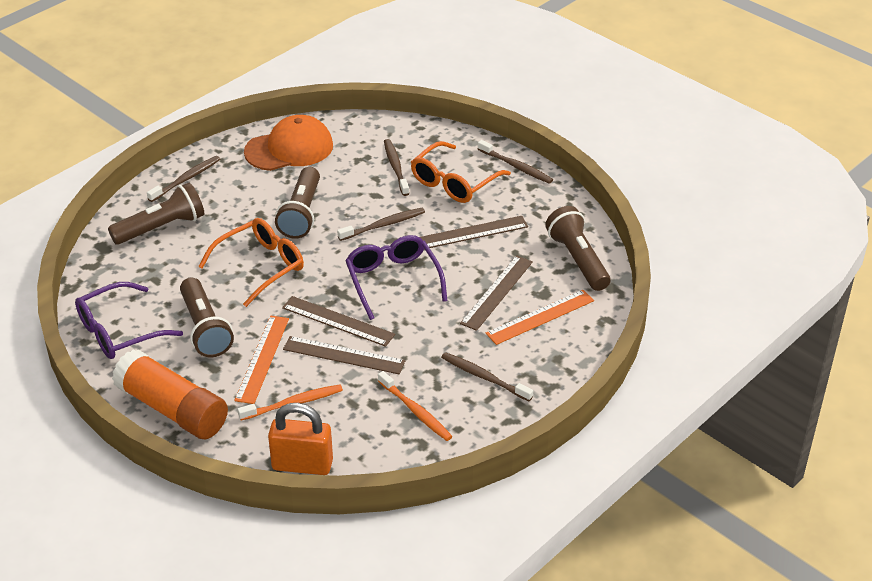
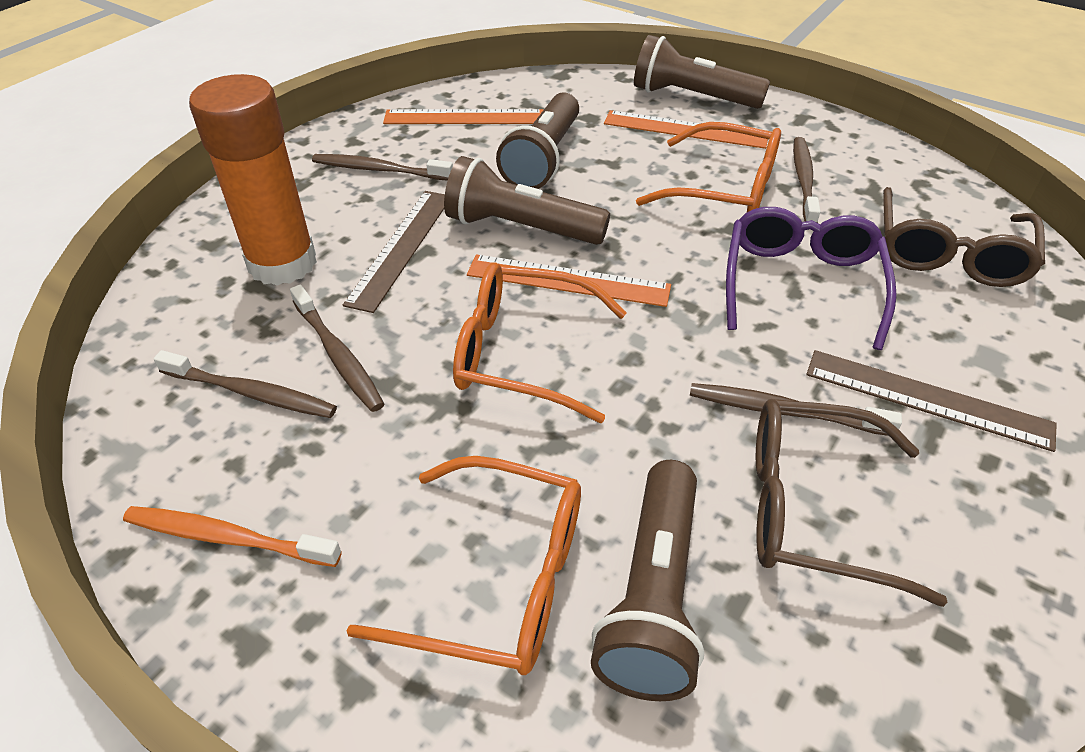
brown glasses: 0 -> 2
brown ruler: 4 -> 2
orange cap: 1 -> 0
orange glasses: 2 -> 3
orange padlock: 1 -> 0
orange ruler: 2 -> 3
orange toothbrush: 2 -> 1
purple glasses: 2 -> 1

